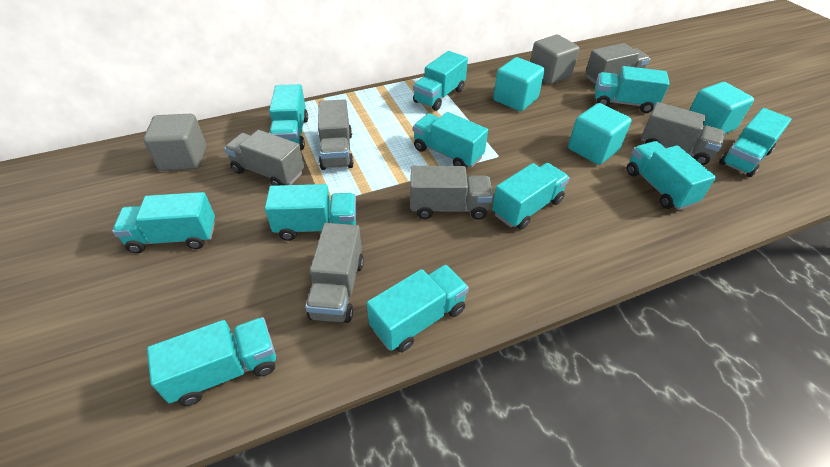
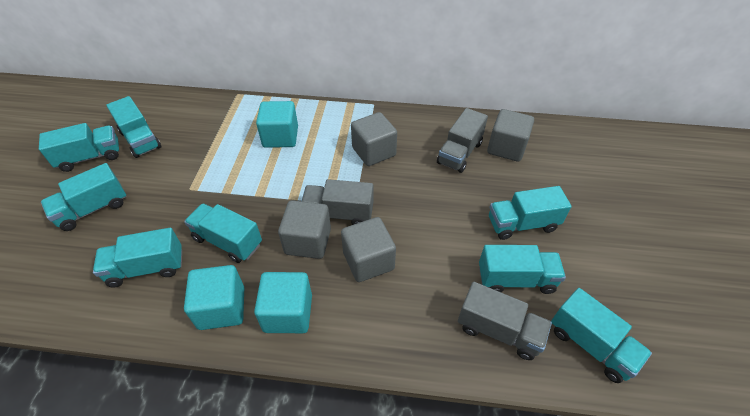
grey cube: 2 -> 4
grey truck: 6 -> 3
turquoise truck: 11 -> 8

